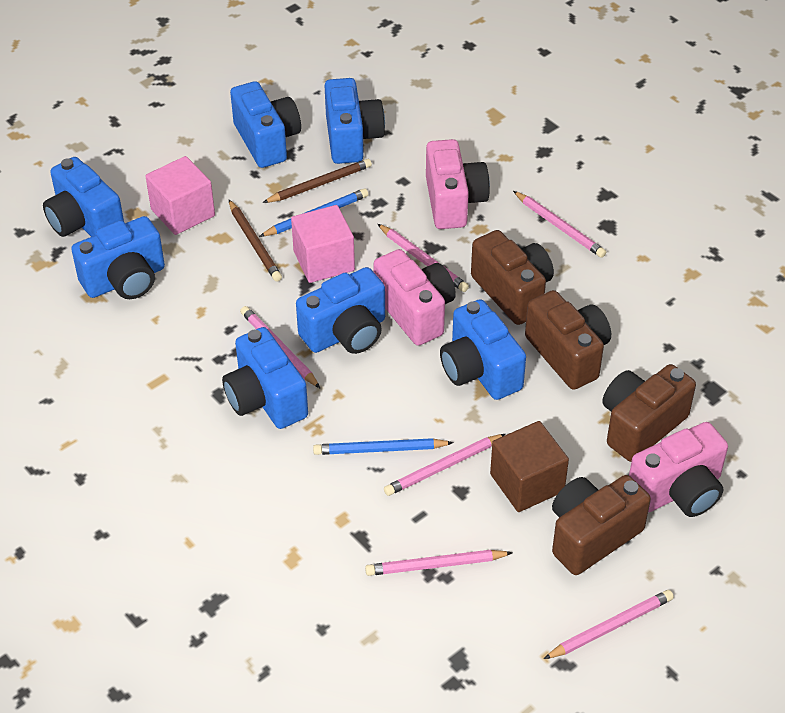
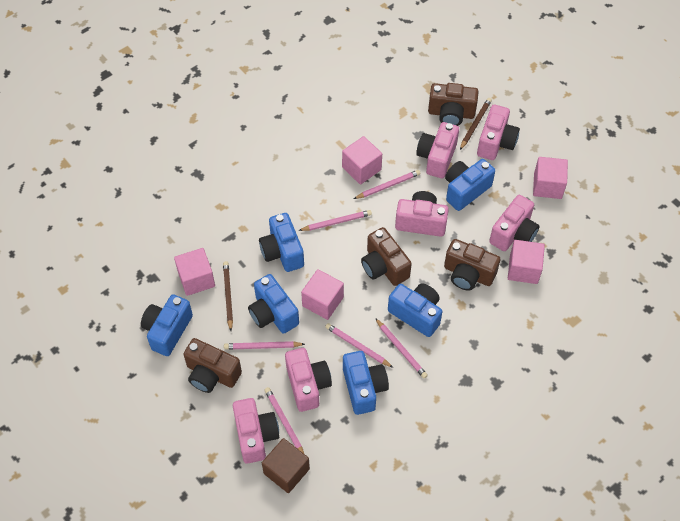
blue camera: 7 -> 6
blue pencil: 2 -> 0
pink camera: 3 -> 6
pink cube: 2 -> 5

